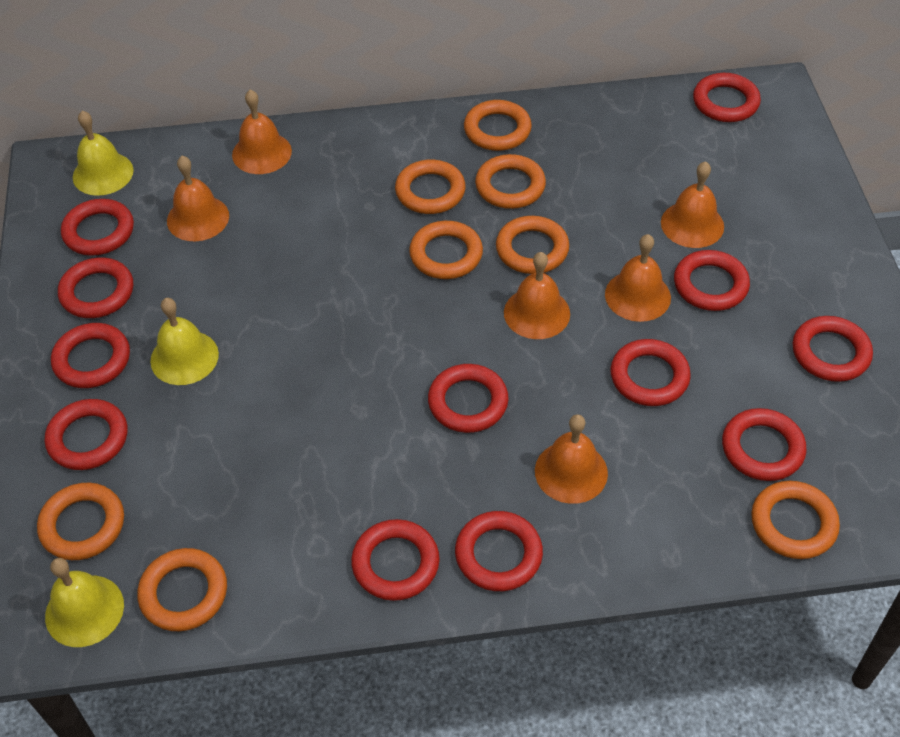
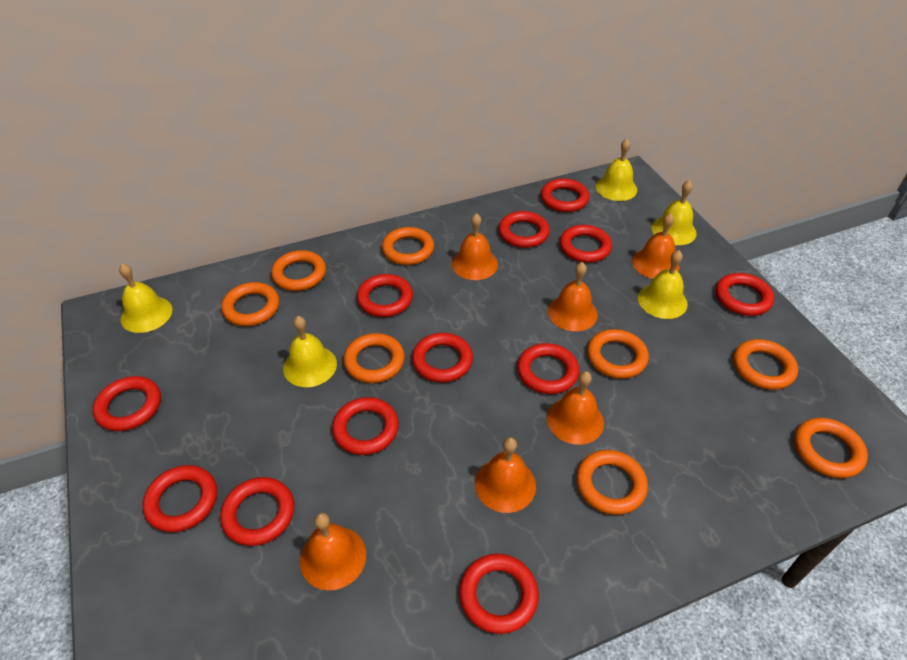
yellow bell: 3 -> 5

